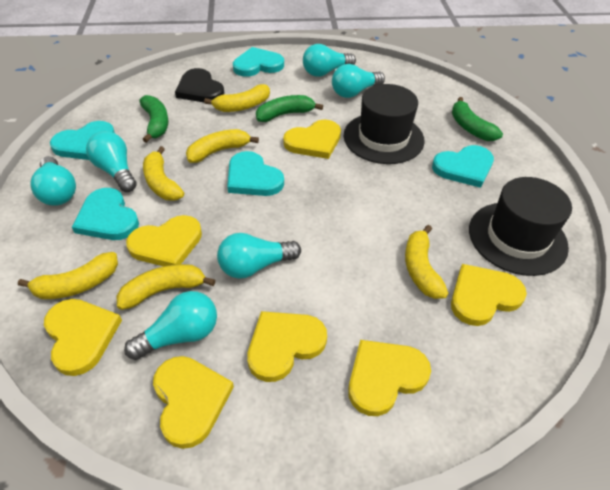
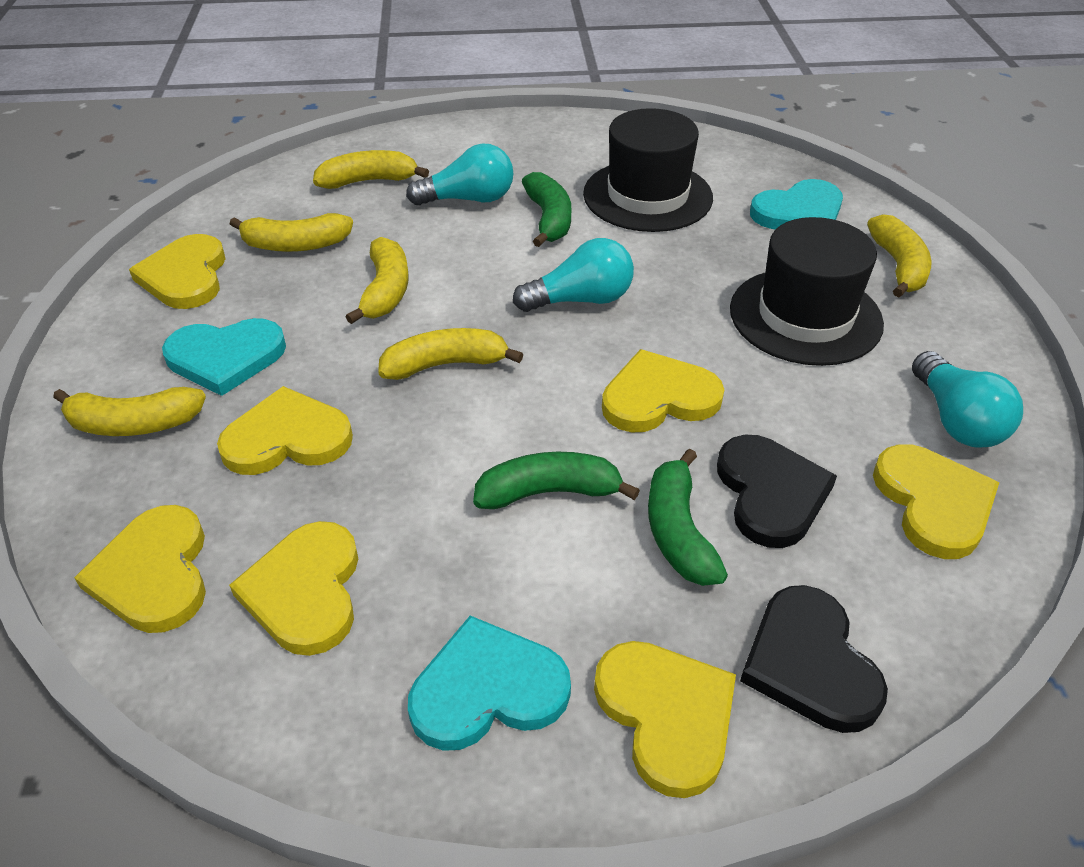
black heart: 1 -> 2
turquoise heart: 5 -> 3
turquoise light bulb: 6 -> 3

